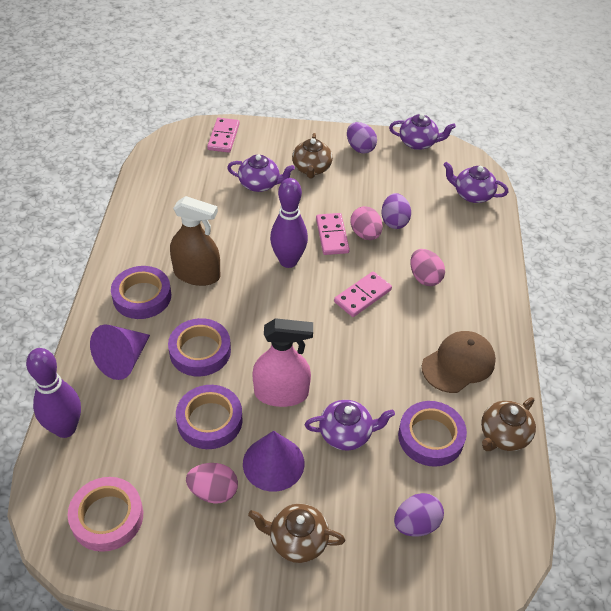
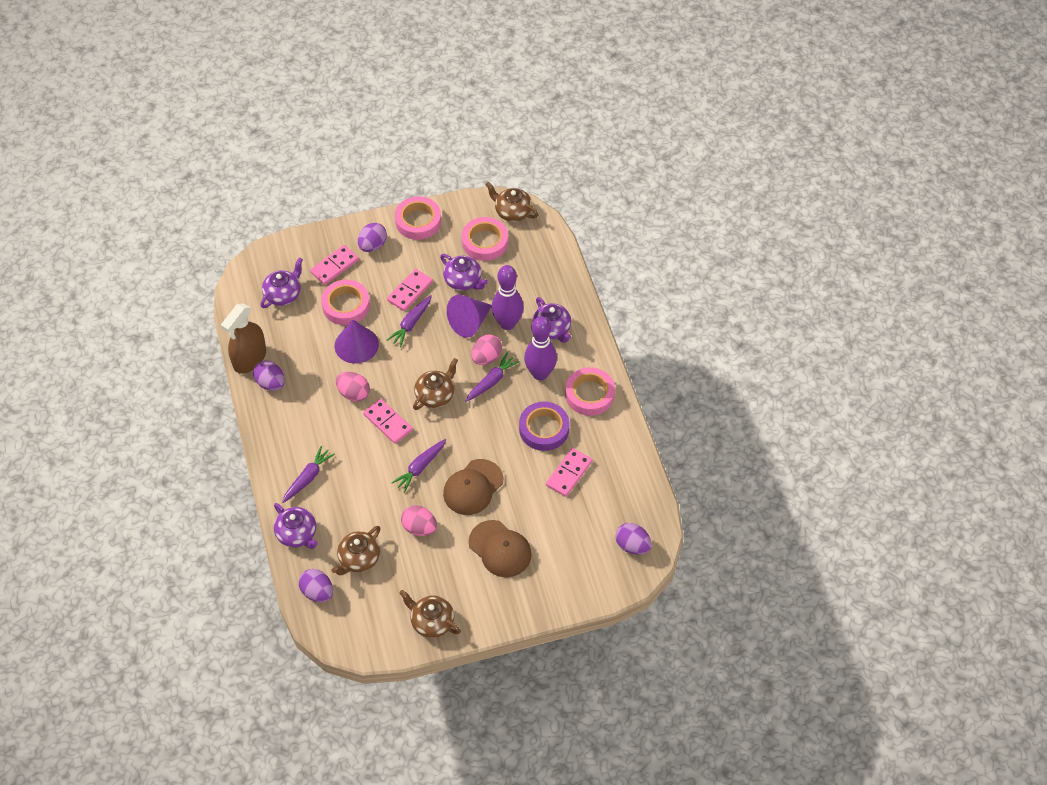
brown cap: 1 -> 2
brown teapot: 3 -> 4
pink domino: 3 -> 4
pink spray bottle: 1 -> 0
pink tape: 1 -> 4
purple carrot: 0 -> 4
purple egg: 3 -> 4
purple tape: 4 -> 1

